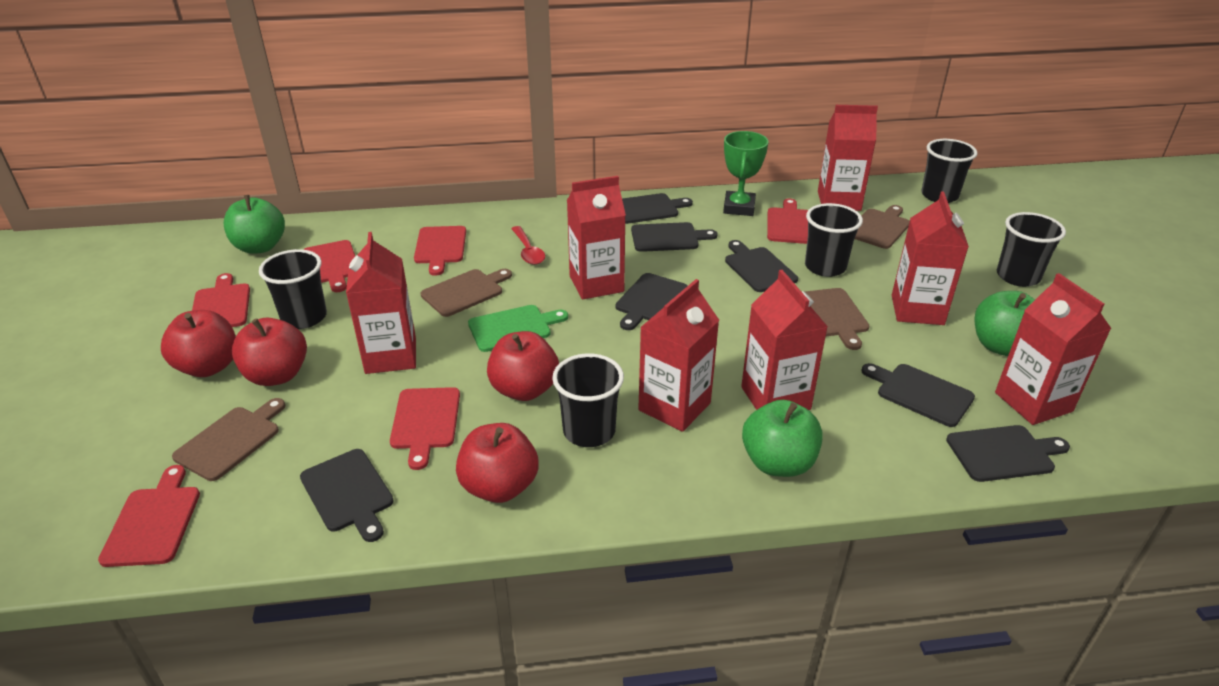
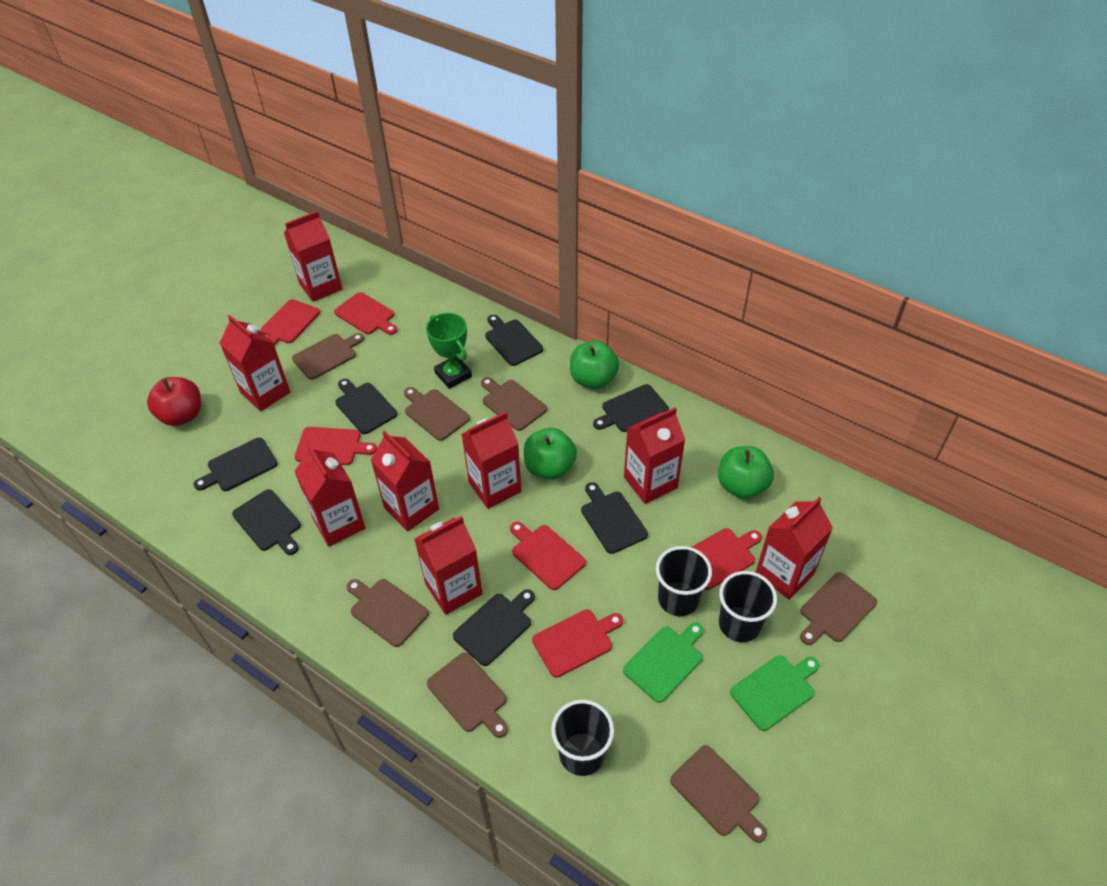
black cup: 5 -> 3
brown cutting board: 4 -> 7
green cutting board: 1 -> 2
red apple: 4 -> 1
red carton: 7 -> 8
red spoon: 1 -> 0

